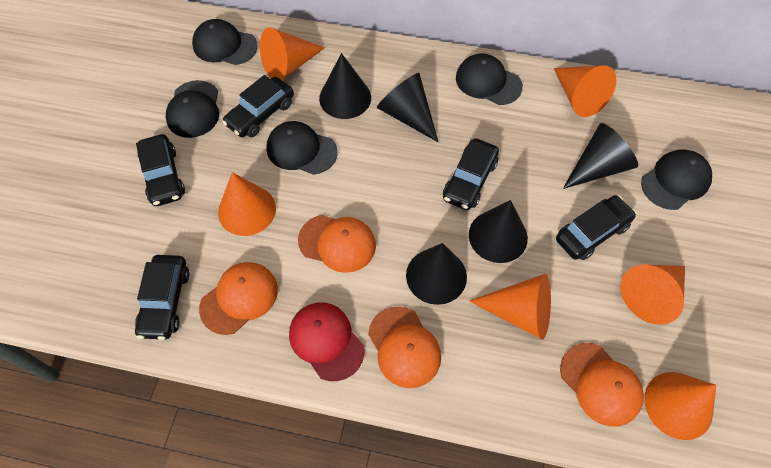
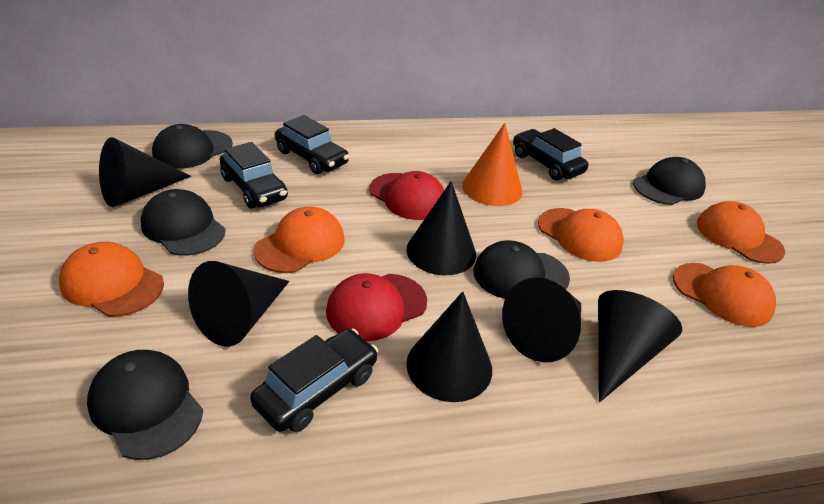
black car: 5 -> 4
black cone: 5 -> 6
orange cap: 4 -> 5
orange cone: 6 -> 1
red cap: 1 -> 2

